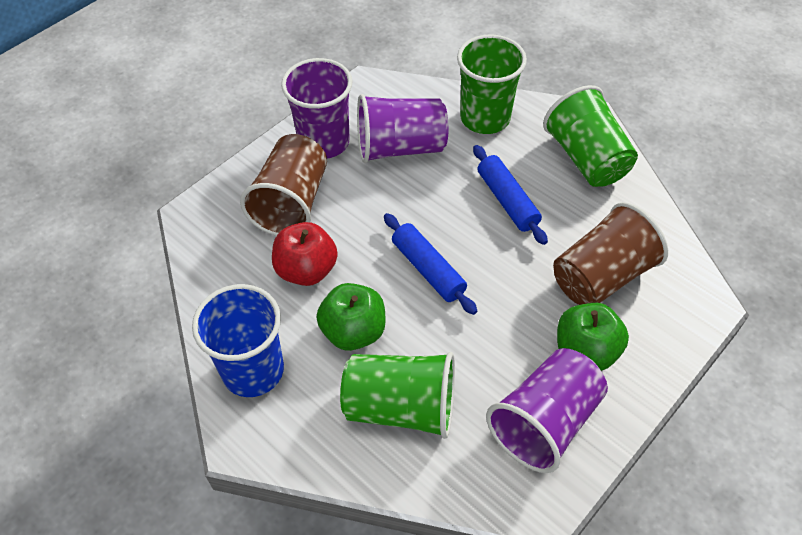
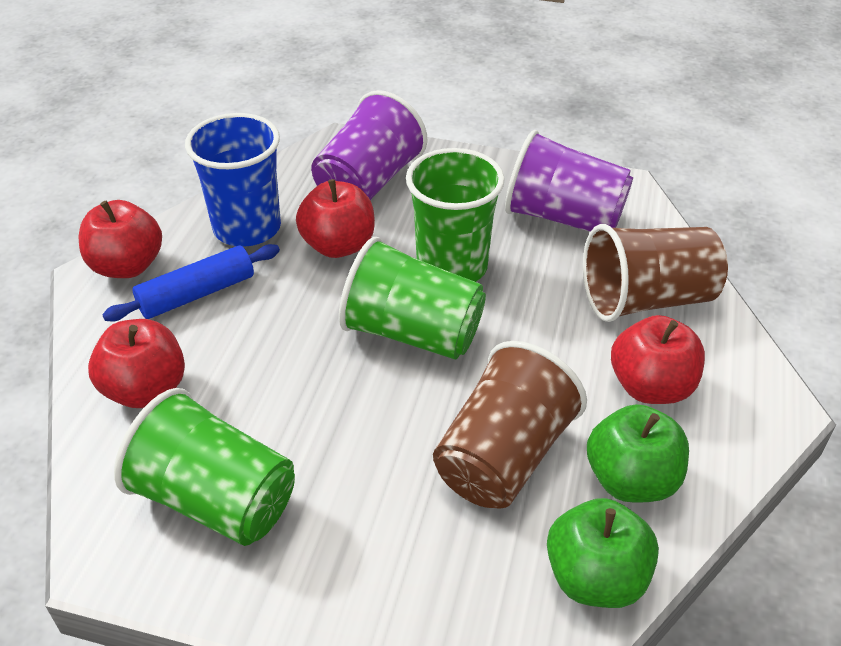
blue rolling pin: 2 -> 1
purple cup: 3 -> 2
red apple: 1 -> 4

